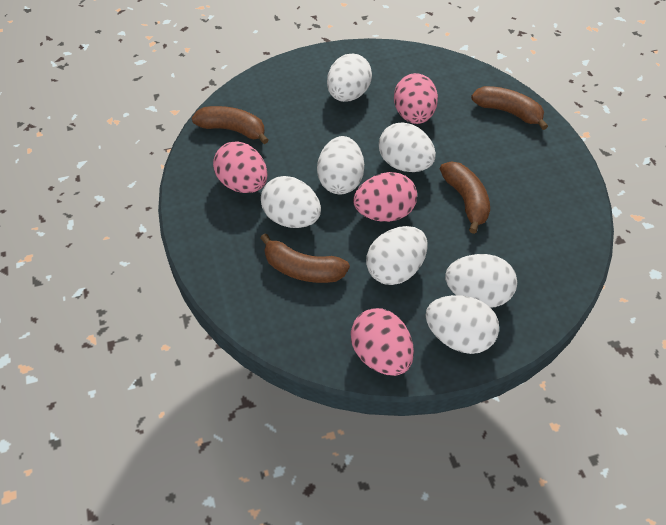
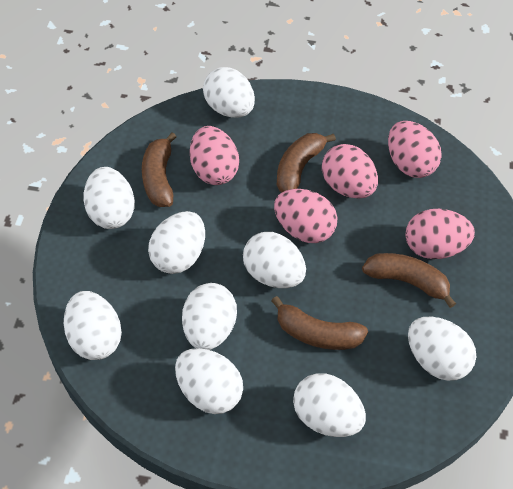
pink egg: 4 -> 5
white egg: 7 -> 9

